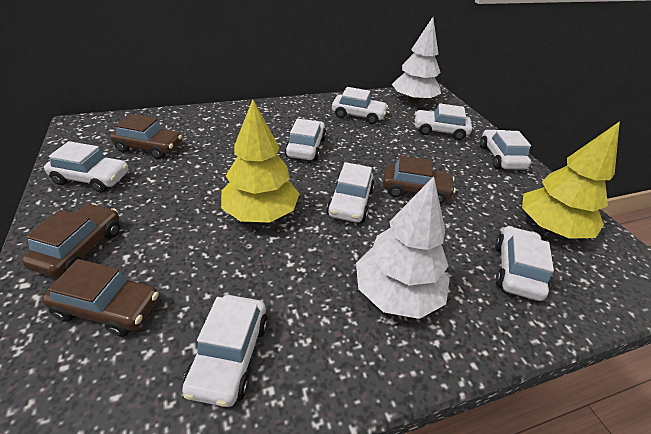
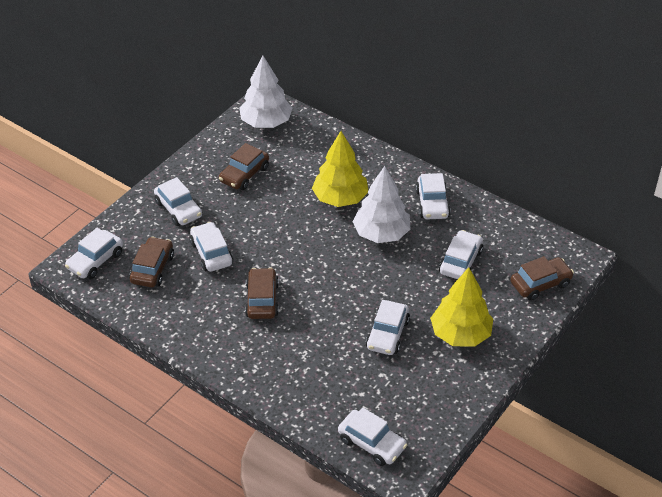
white car: 8 -> 7

